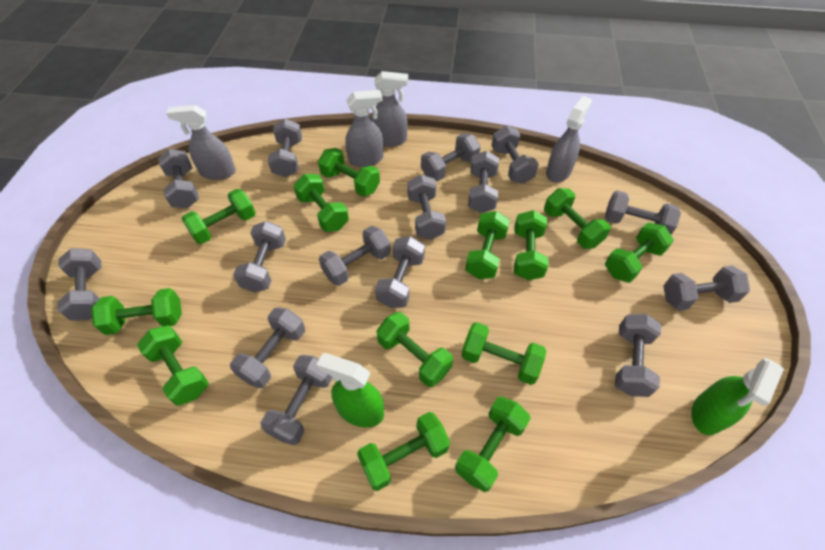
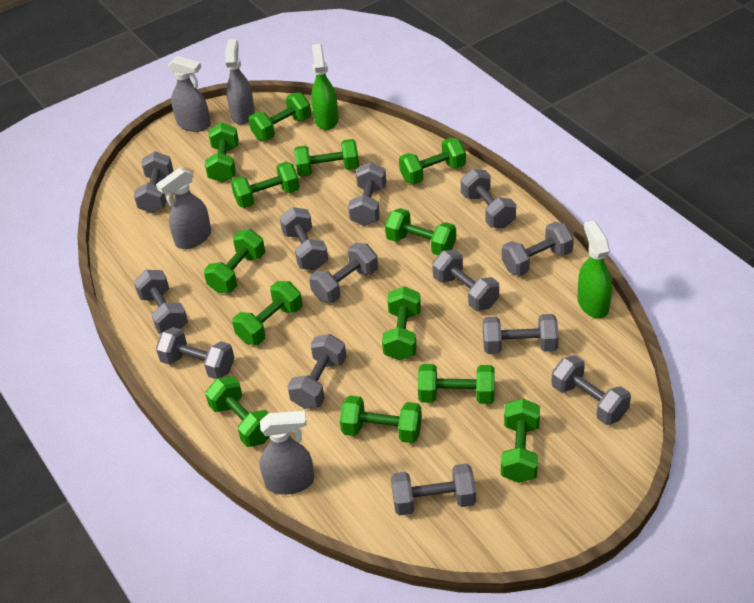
grey dumbbell: 15 -> 13

